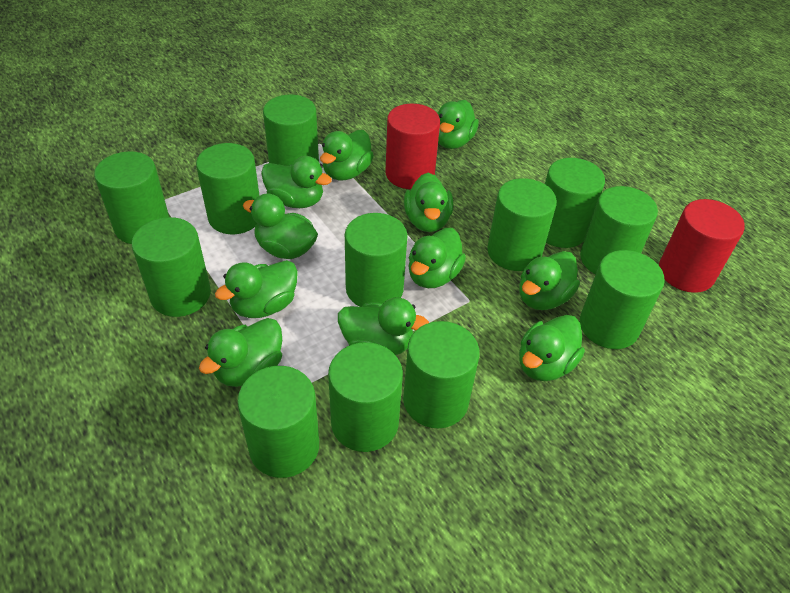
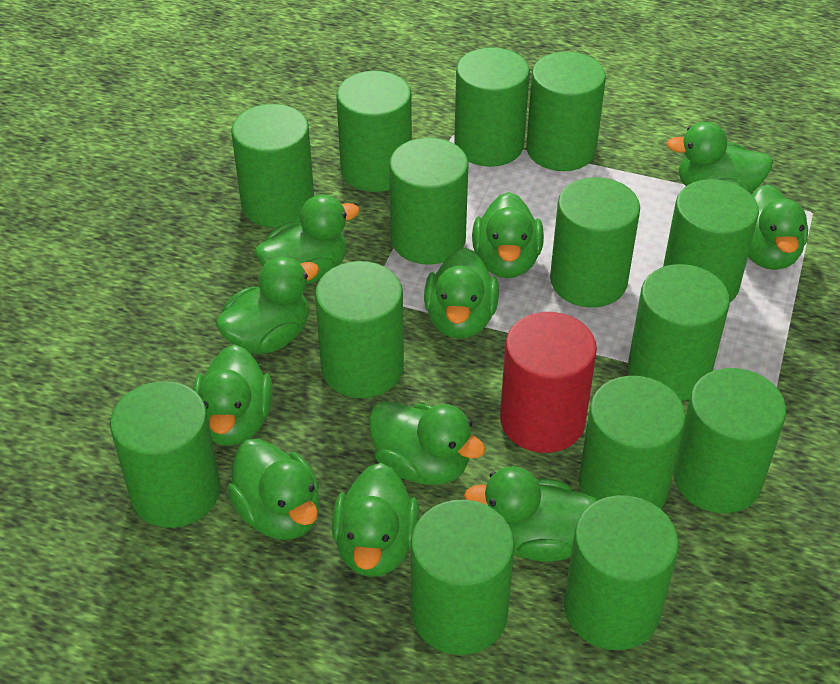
green cylinder: 12 -> 14
red cylinder: 2 -> 1

